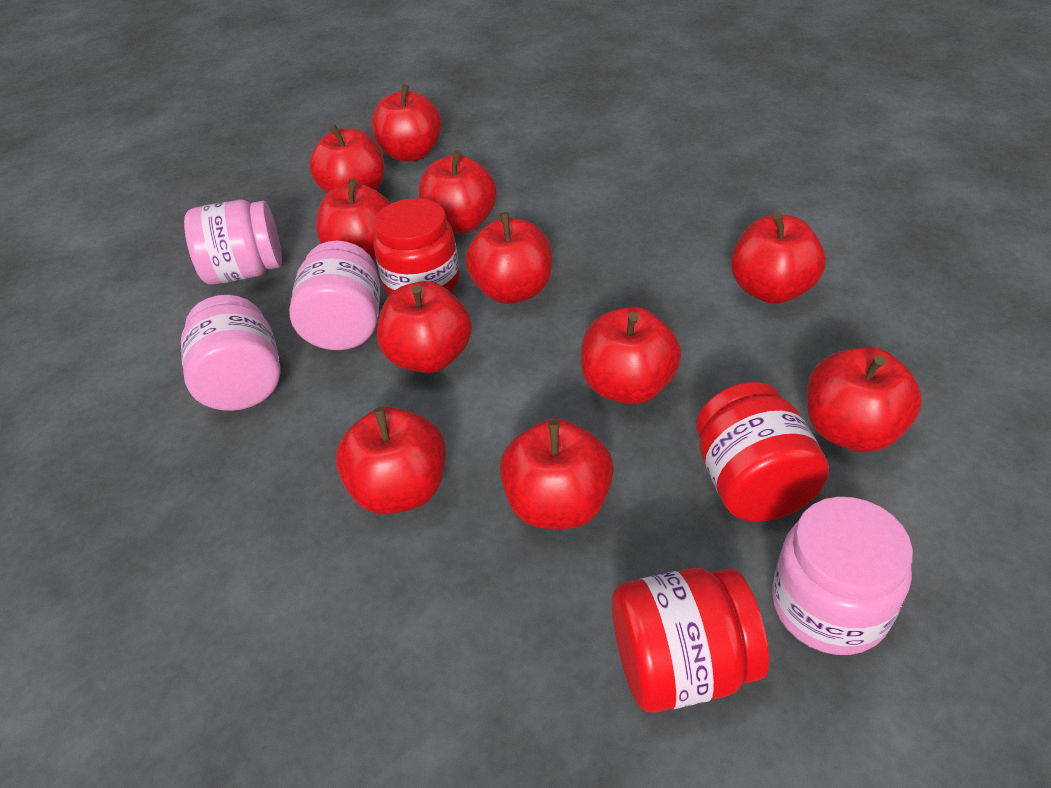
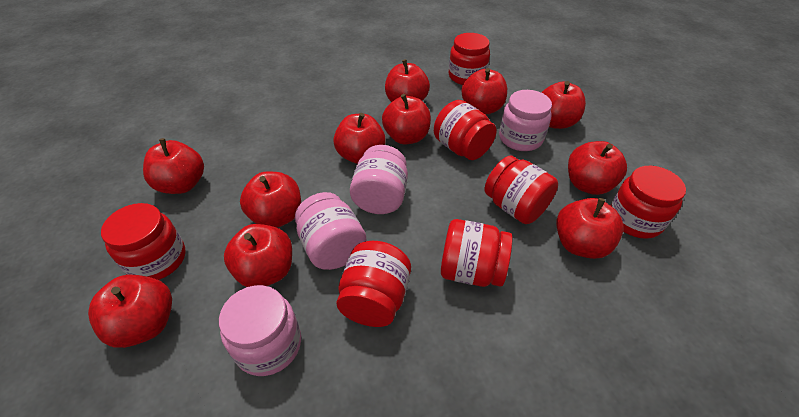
red jar: 3 -> 7

